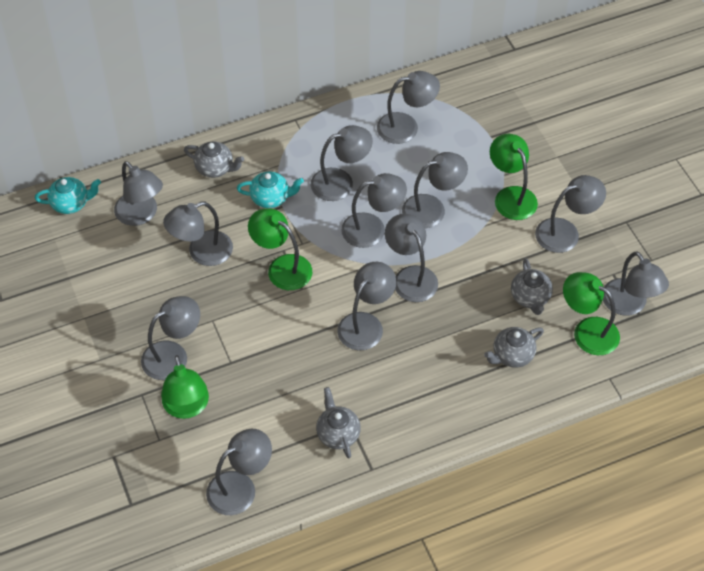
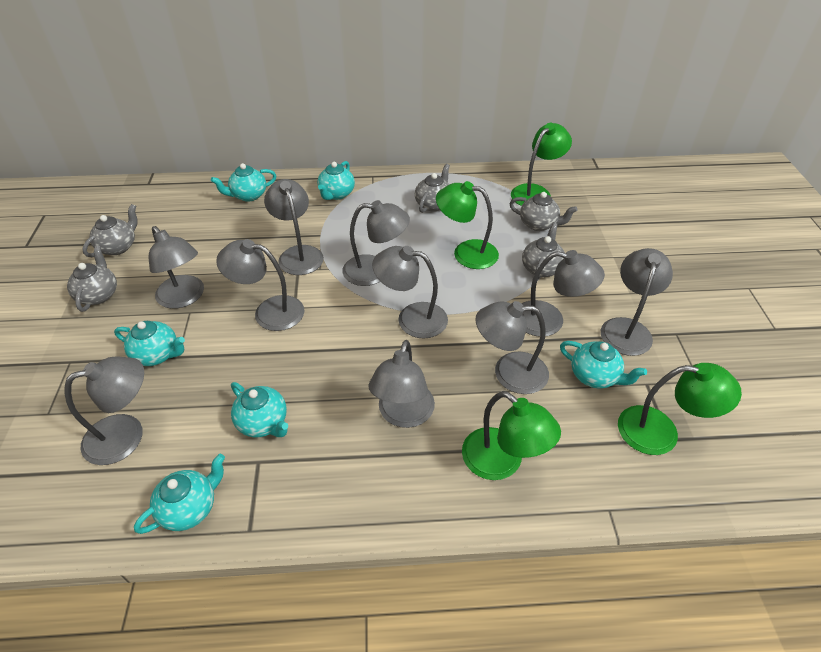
grey lamp: 12 -> 10
grey teapot: 4 -> 5
turquoise teapot: 2 -> 6

